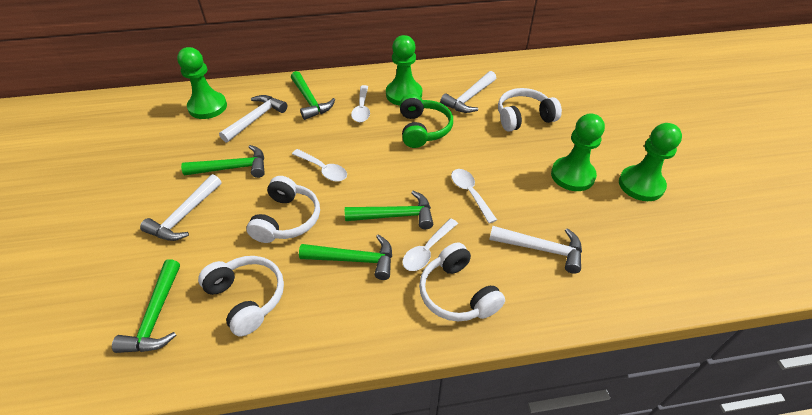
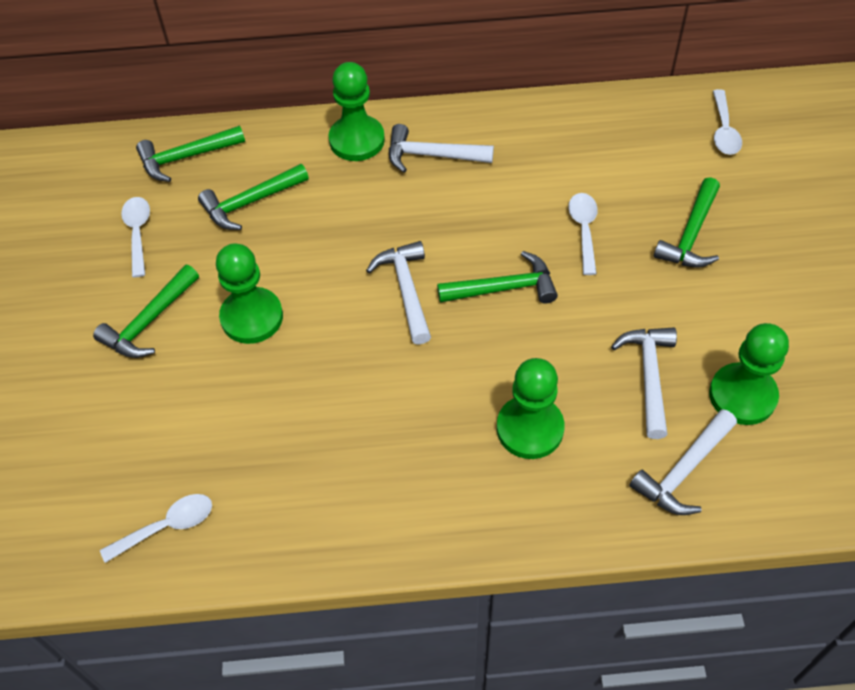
green headphones: 1 -> 0
white headphones: 4 -> 0

